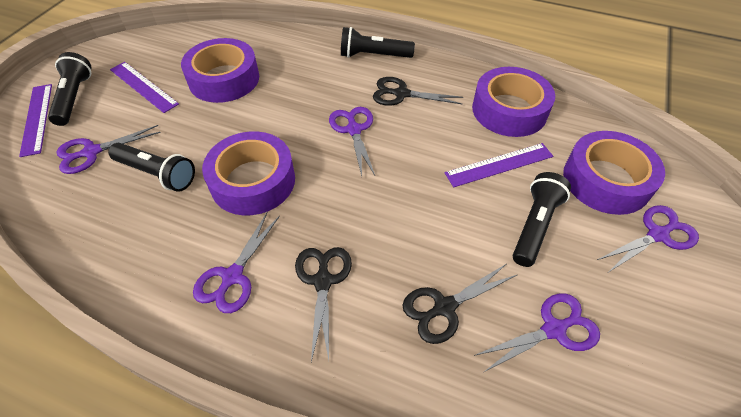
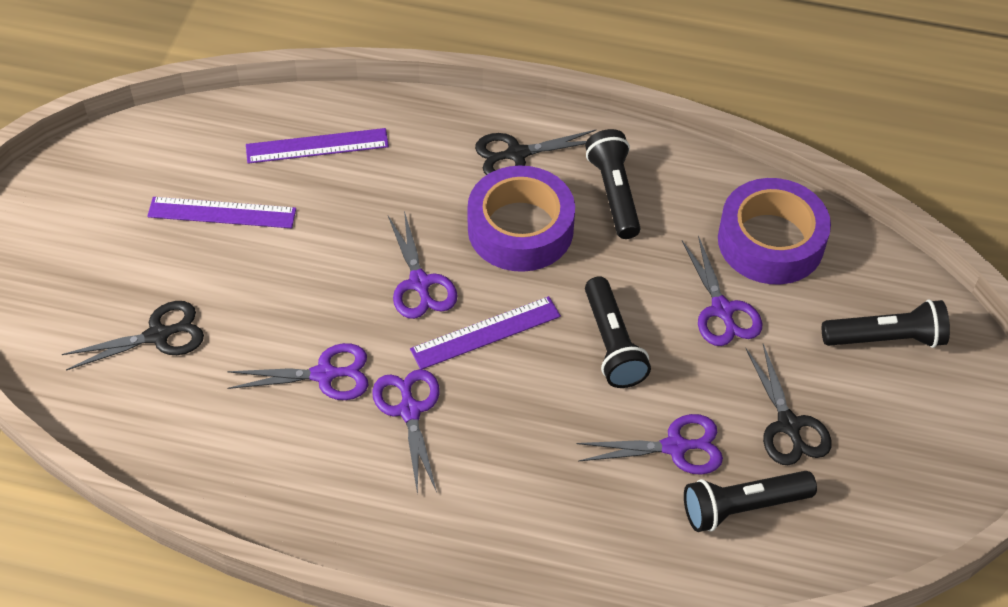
purple tape: 4 -> 2

